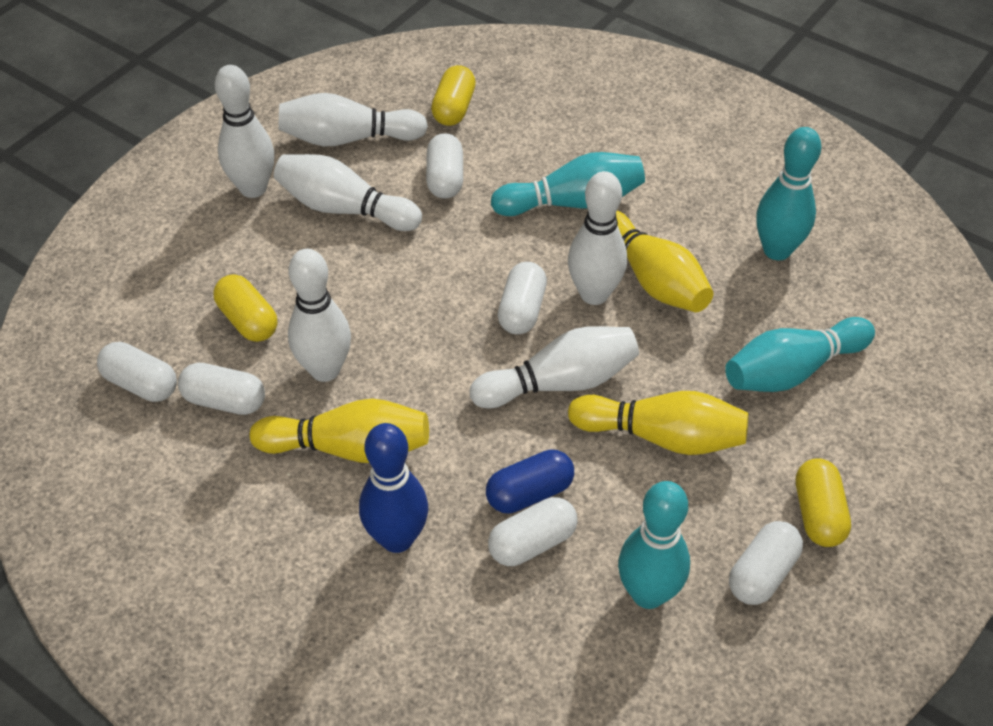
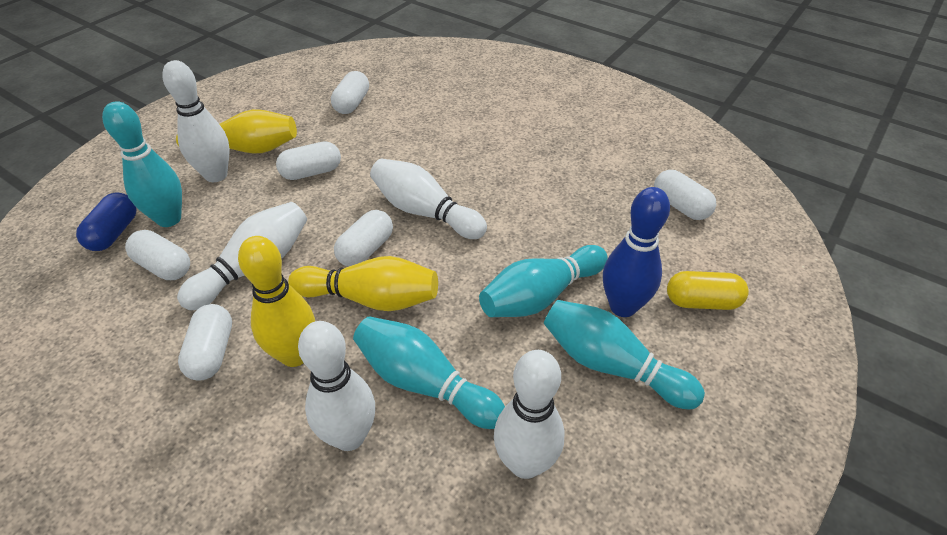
white bowling pin: 6 -> 5
yellow capsule: 3 -> 1

